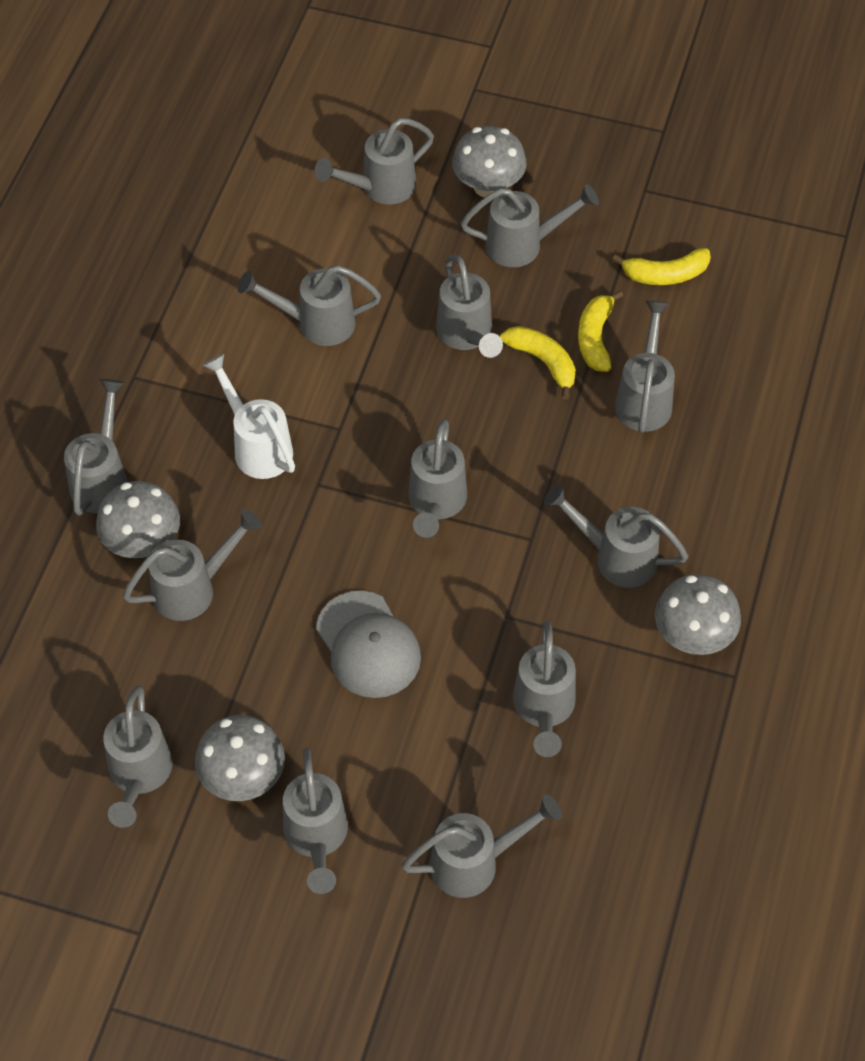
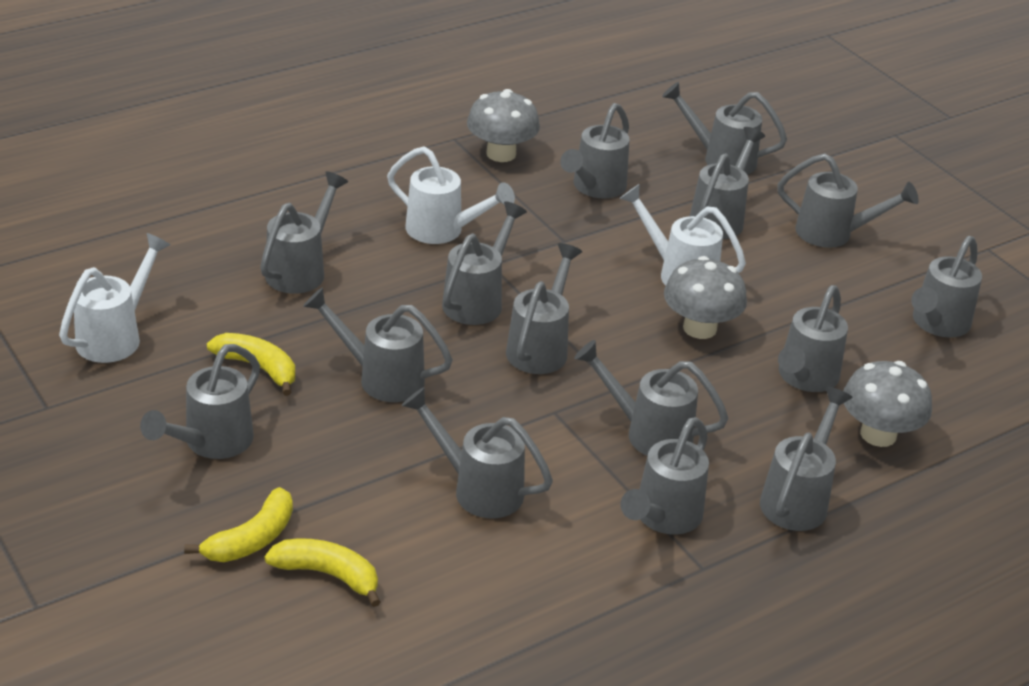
grey cap: 1 -> 0
grey mushroom: 4 -> 3
grey watering can: 13 -> 15
white watering can: 1 -> 3

